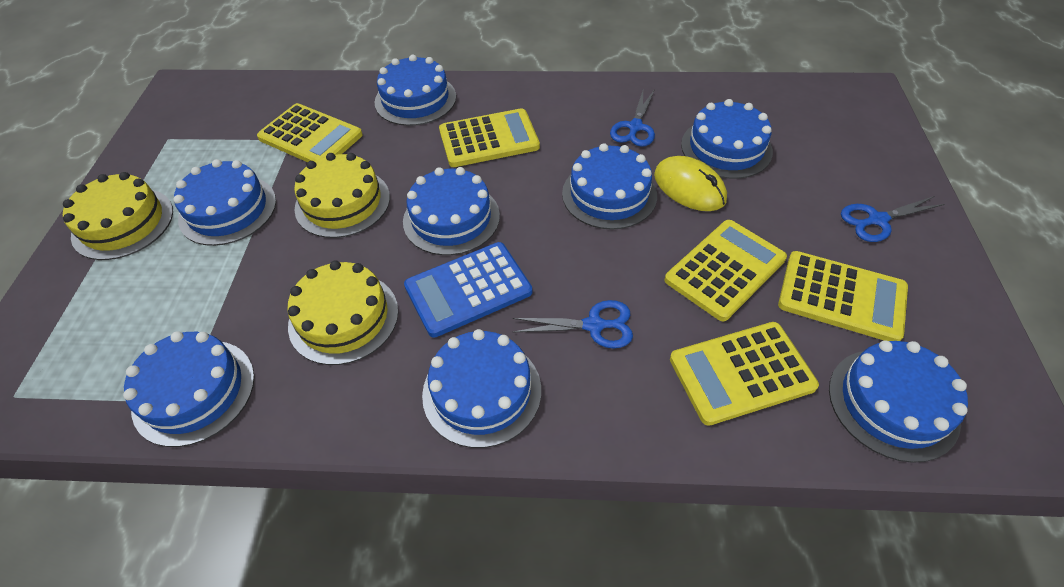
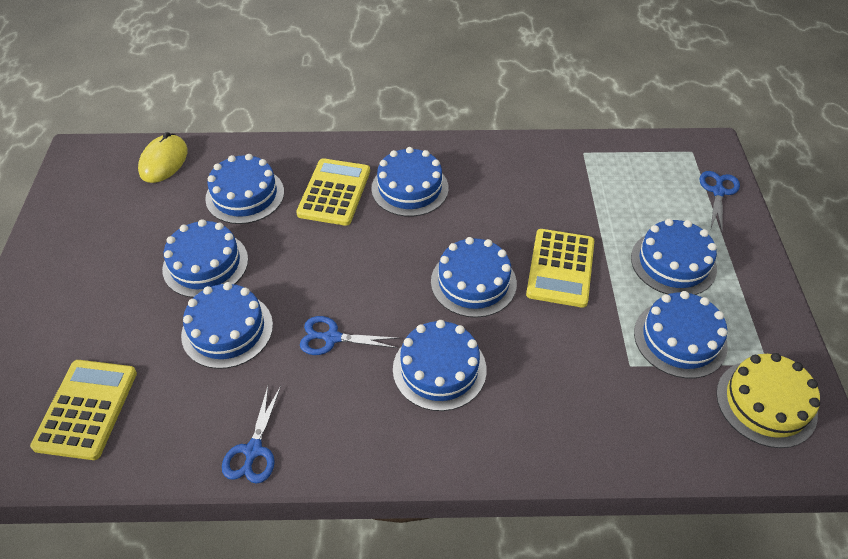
blue calculator: 1 -> 0
yellow cake: 3 -> 1
yellow calculator: 5 -> 3

